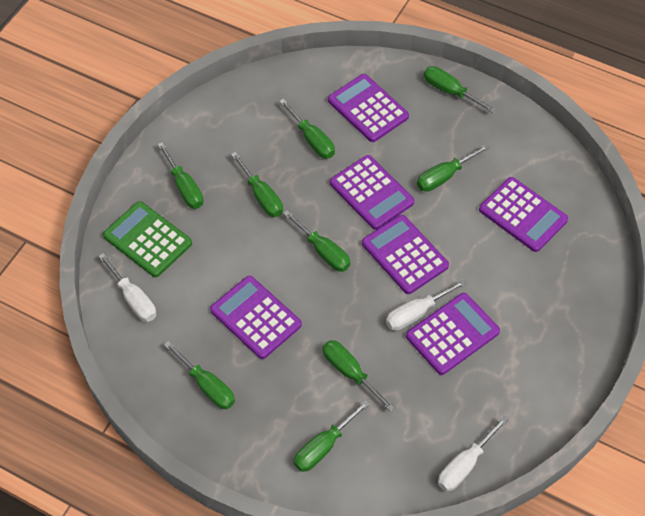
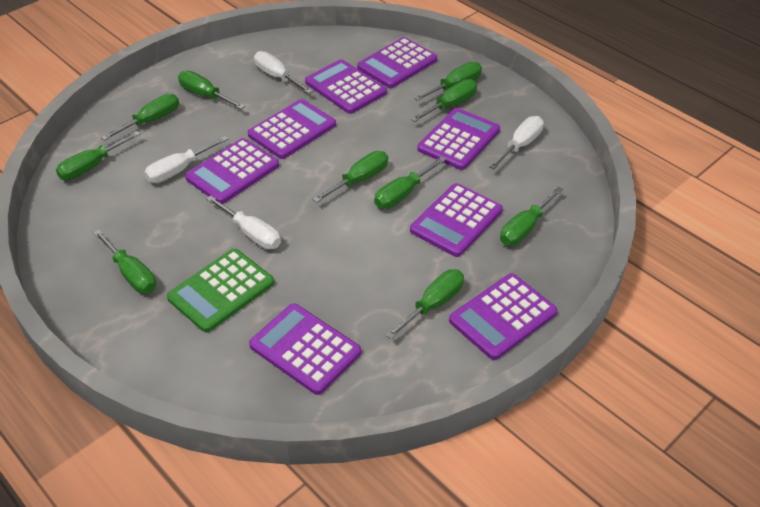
green screwdriver: 9 -> 10
purple calculator: 6 -> 8
white screwdriver: 3 -> 4

